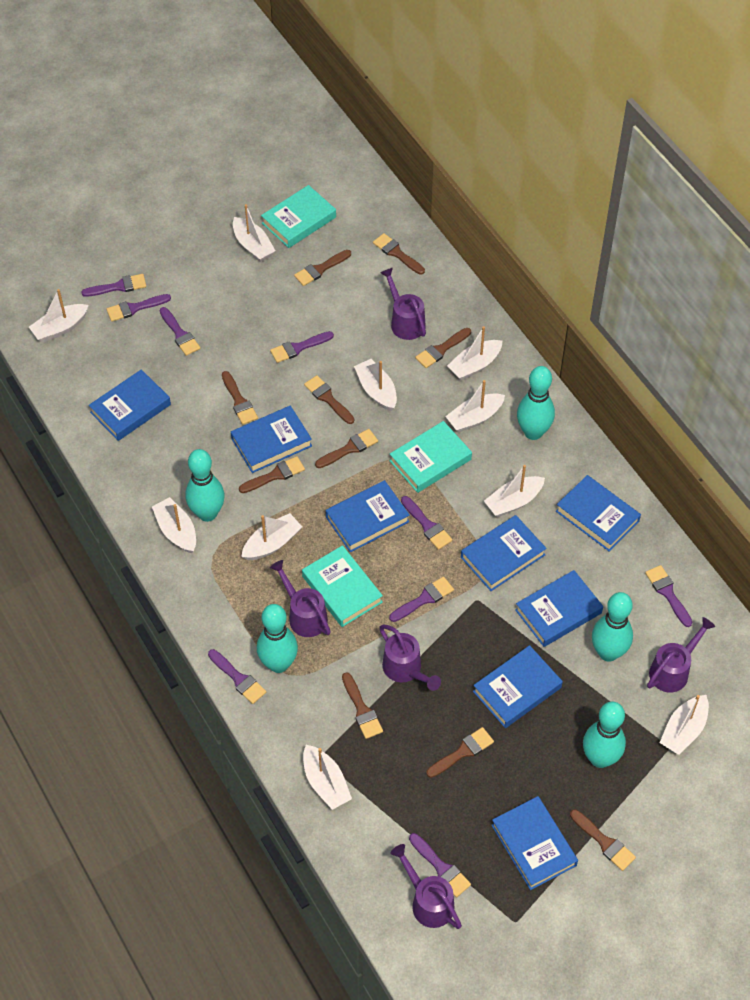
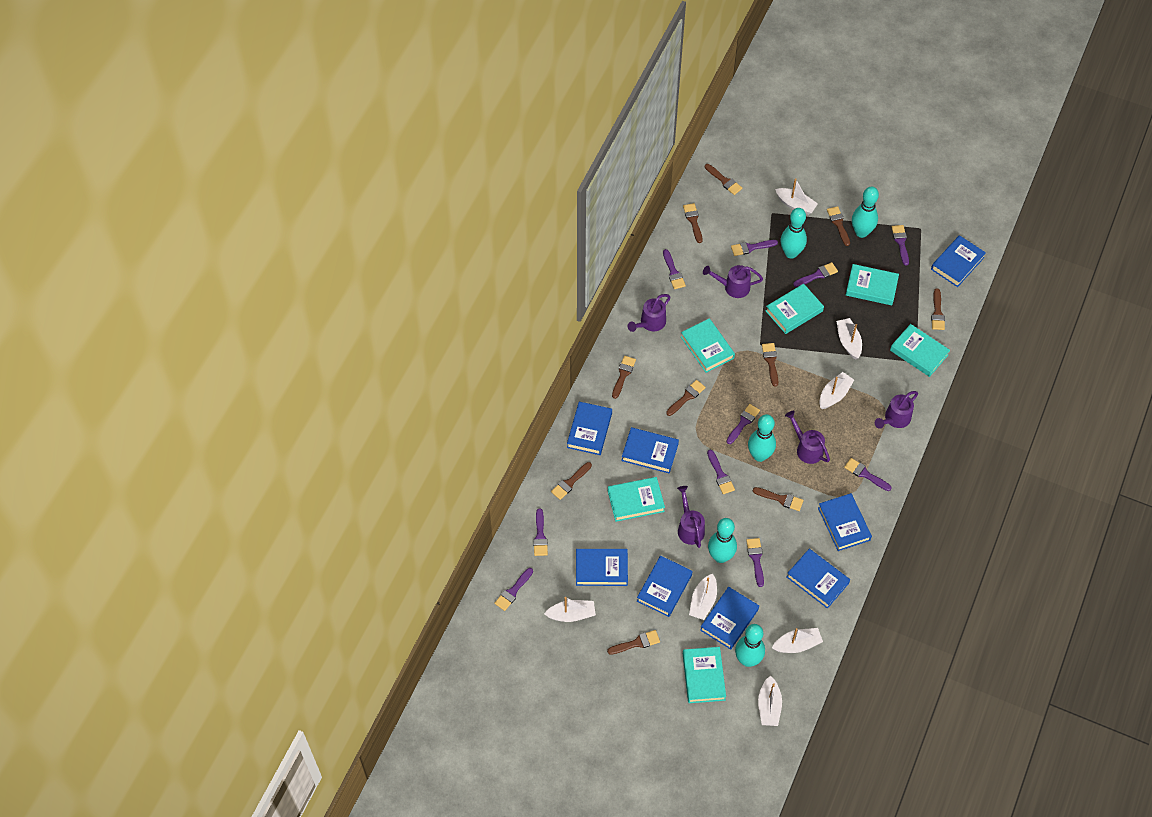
purple brush: 9 -> 10
turquoise book: 3 -> 6
white boat: 10 -> 7

